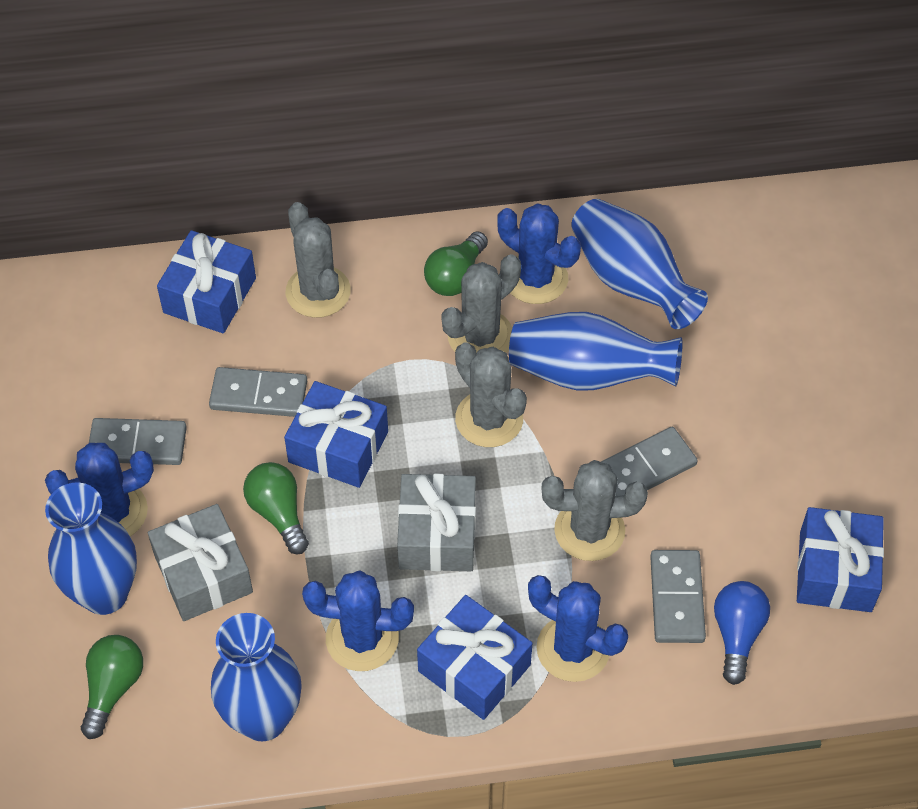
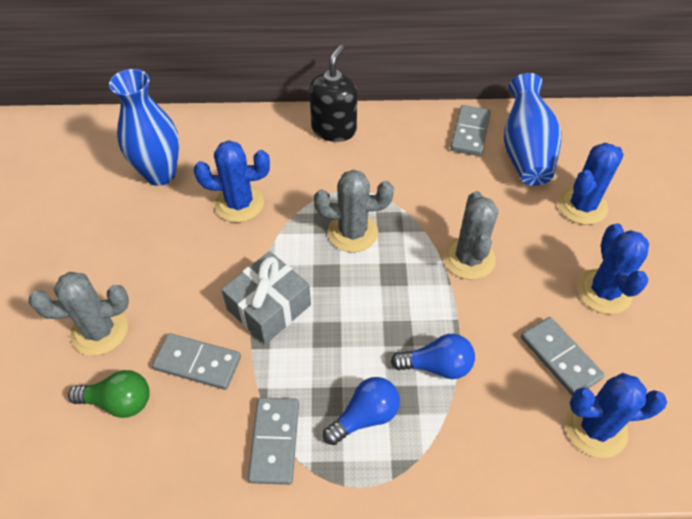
black soap dispenser: 0 -> 1
blue gift: 4 -> 0
blue light bulb: 1 -> 2
blue vase: 4 -> 2
green light bulb: 3 -> 1
grey cactus: 4 -> 3
grey gift: 2 -> 1

